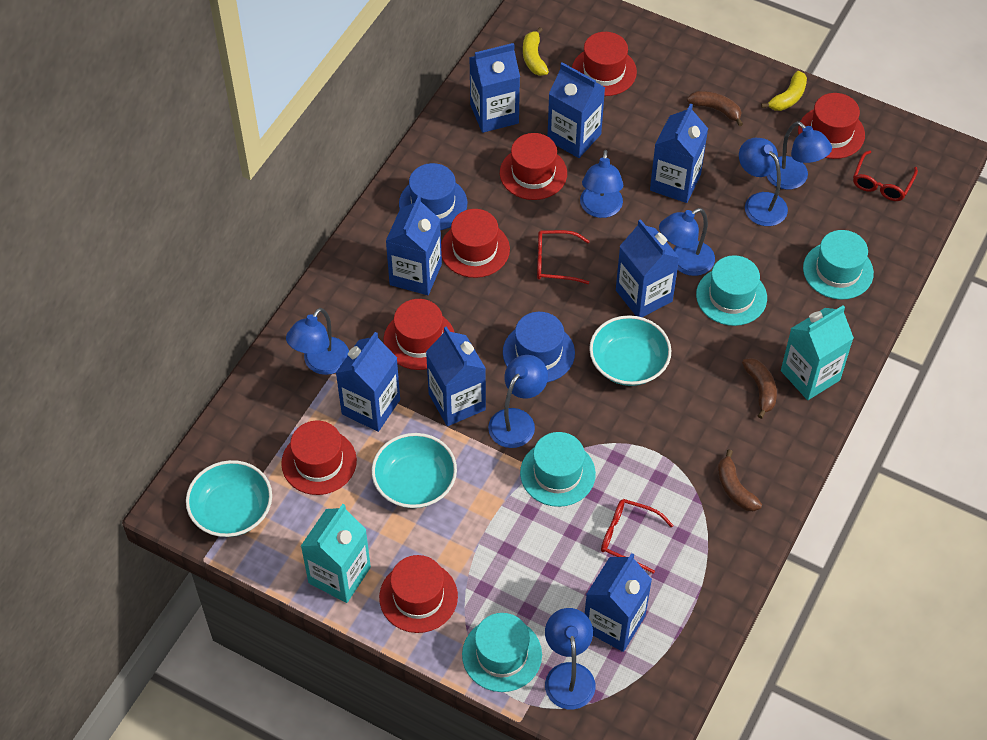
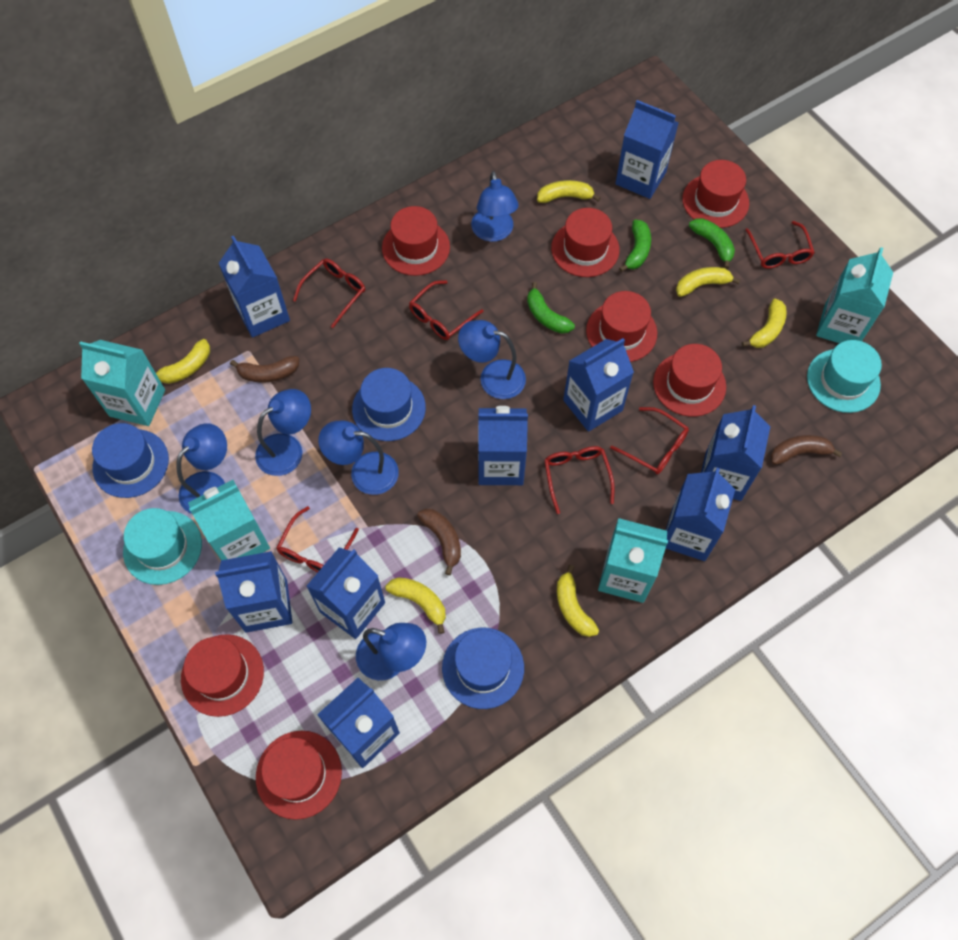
blue carton: 8 -> 9
blue hat: 2 -> 3
blue lamp: 7 -> 6
green banana: 0 -> 3
red glasses: 3 -> 6
turquoise bowl: 3 -> 0
turquoise carton: 2 -> 4
turquoise hat: 4 -> 2
yellow banana: 2 -> 6

